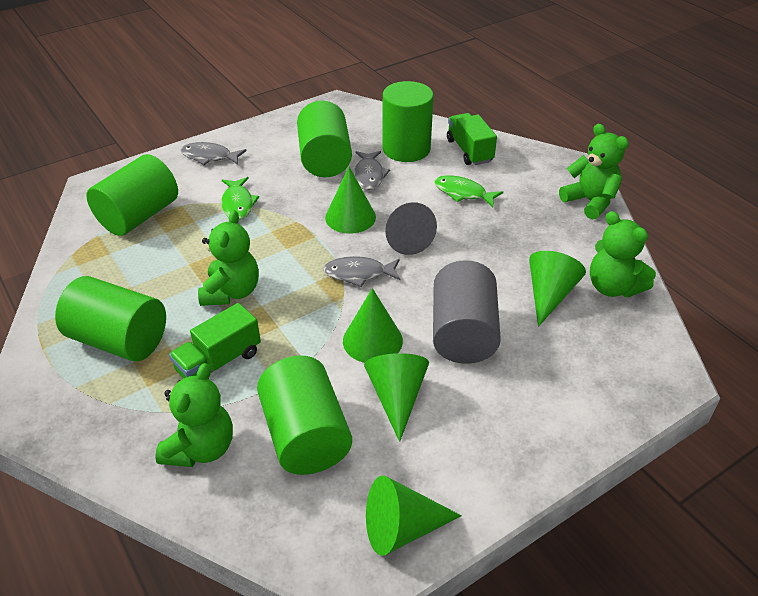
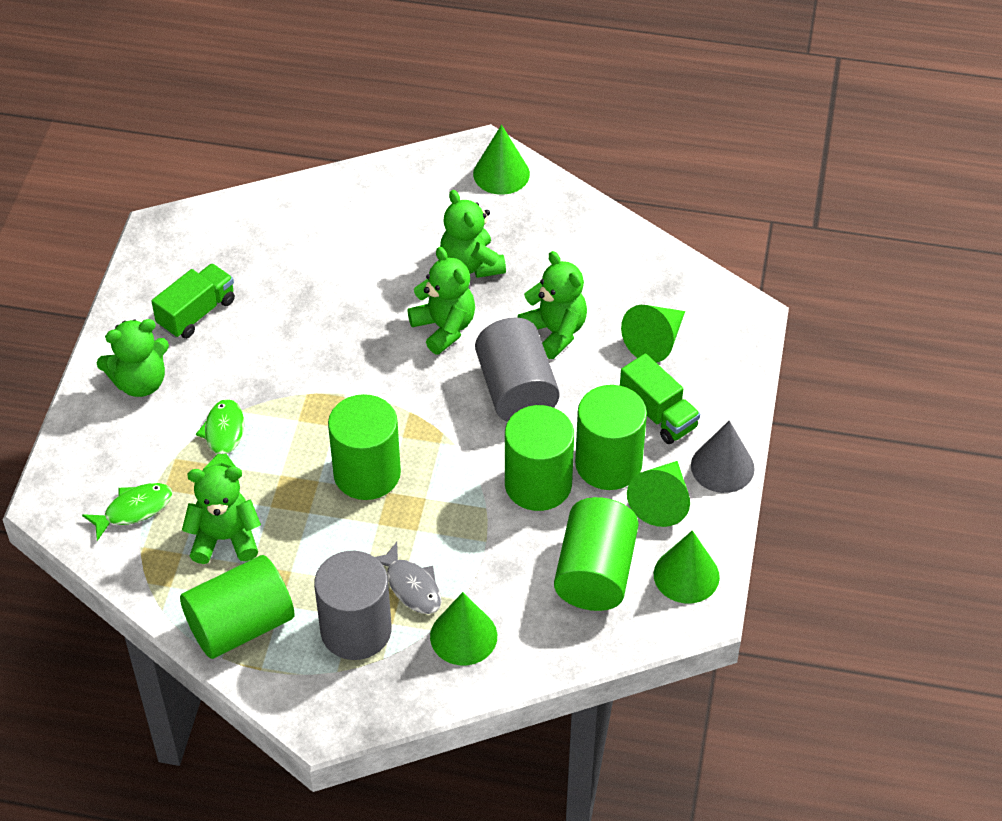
green teddy bear: 4 -> 5
grey cylinder: 1 -> 2
grey fish: 3 -> 1

